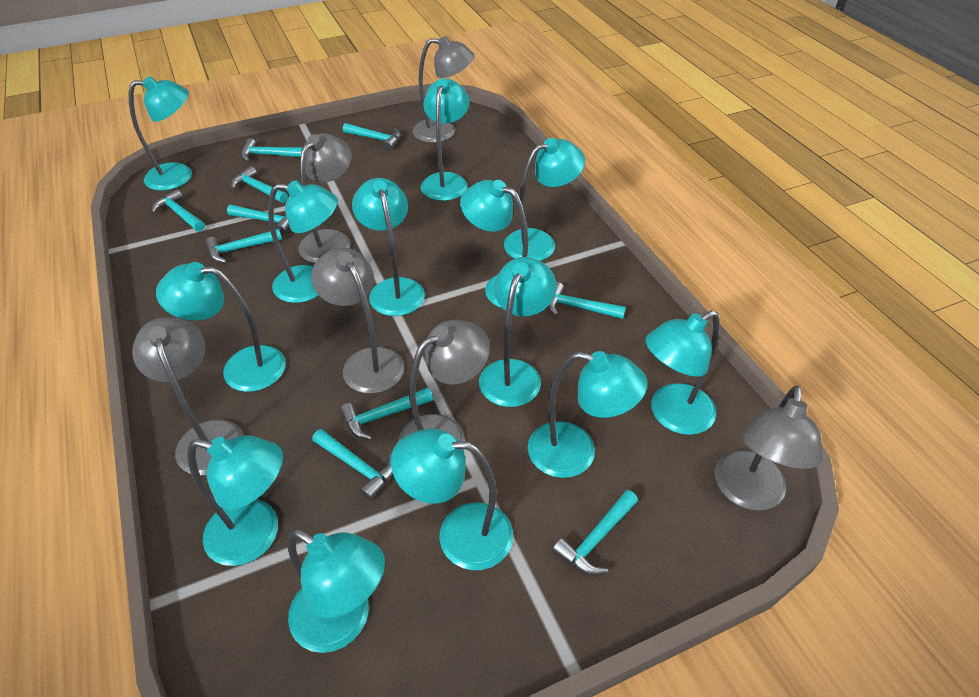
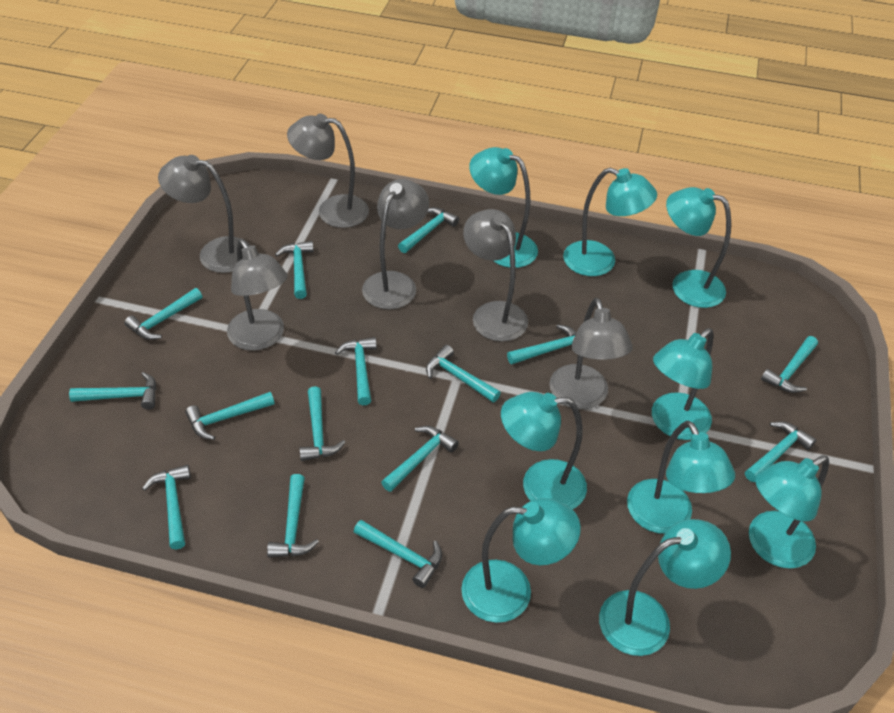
turquoise hammer: 10 -> 15
turquoise lamp: 13 -> 9

